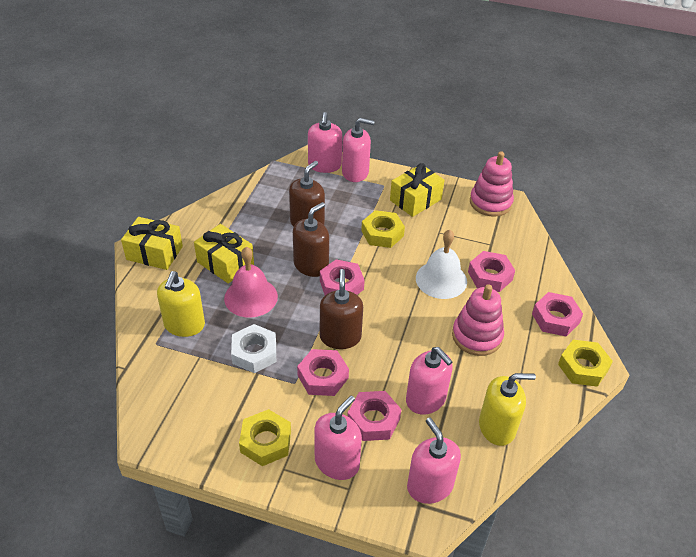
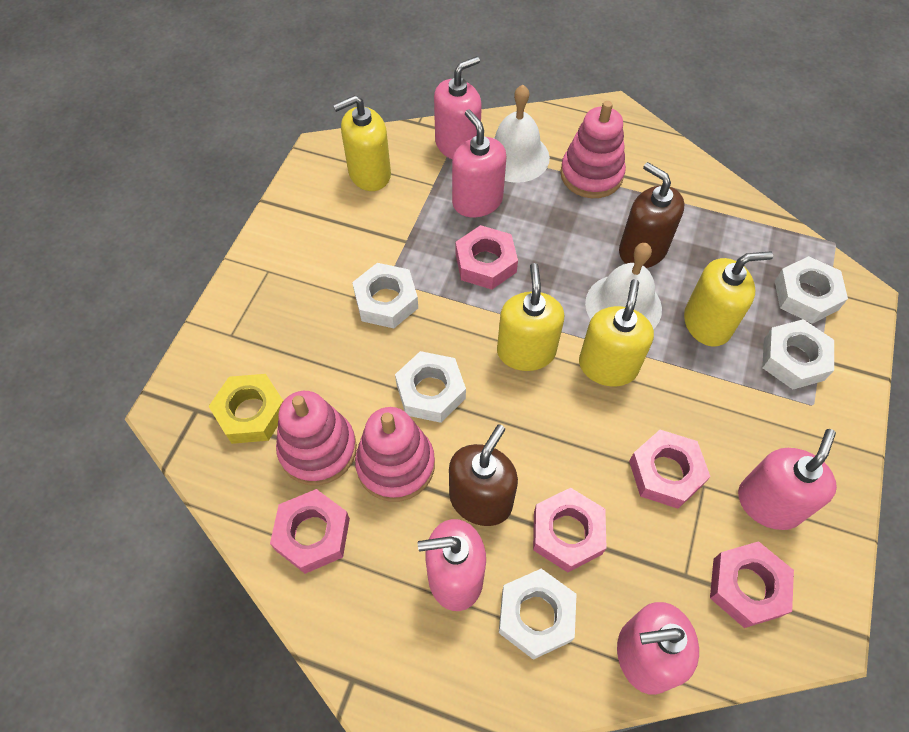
brown soap dispenser: 3 -> 2
pink bell: 1 -> 0
pink stacking toy: 2 -> 3
white bell: 1 -> 2
white nut: 1 -> 5
yellow gift: 3 -> 0
yellow nut: 3 -> 1
yellow soap dispenser: 2 -> 4

